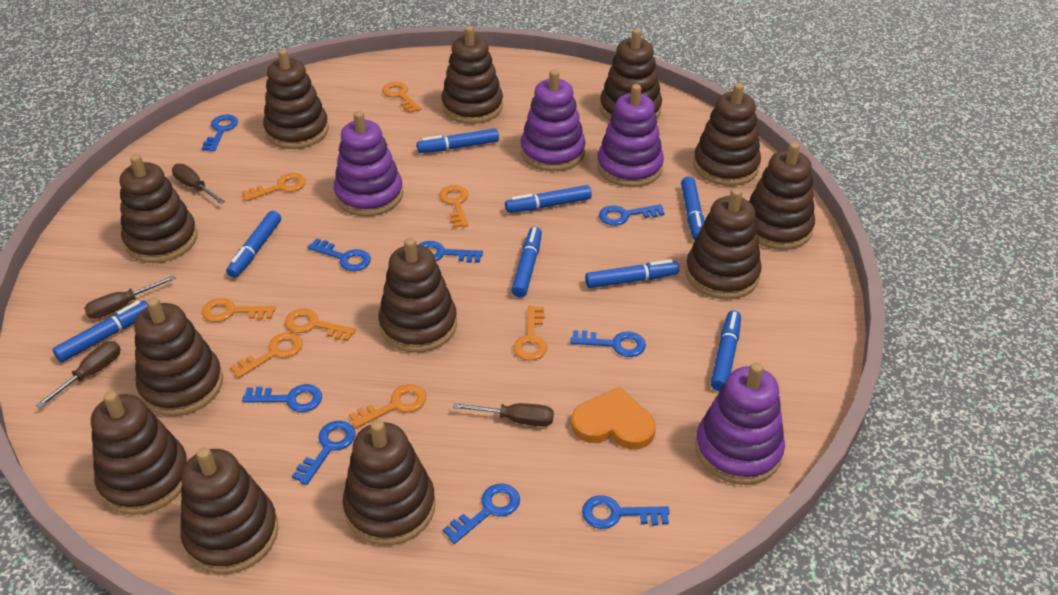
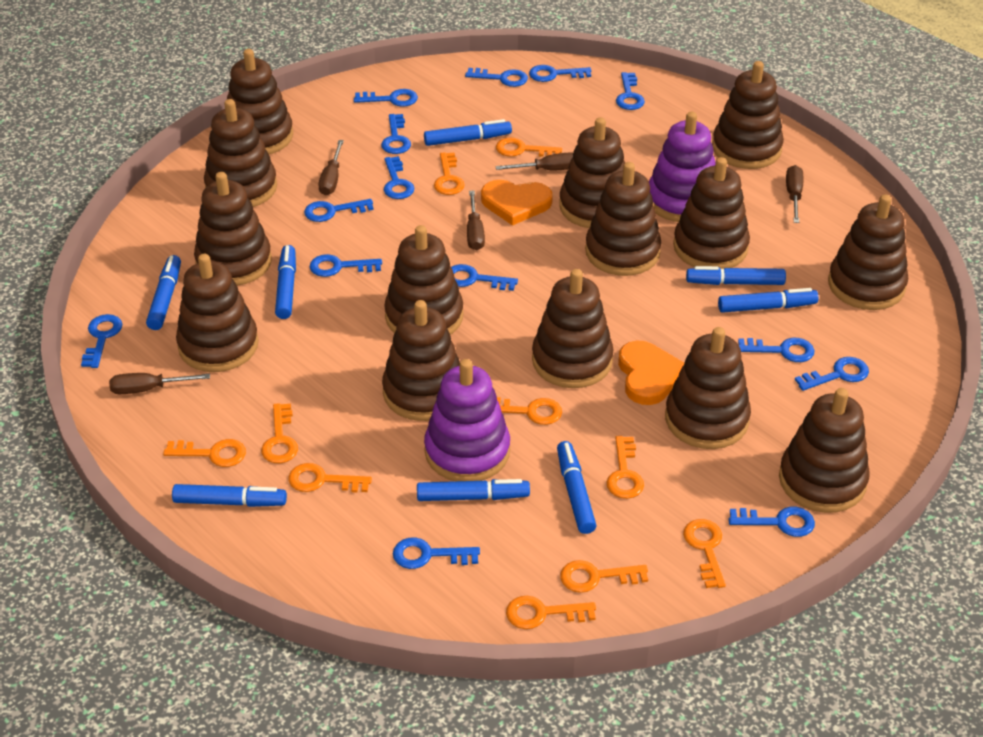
blue key: 9 -> 14
brown screwdriver: 4 -> 5
brown stacking toy: 12 -> 14
orange heart: 1 -> 2
orange key: 8 -> 10
purple stacking toy: 4 -> 2

